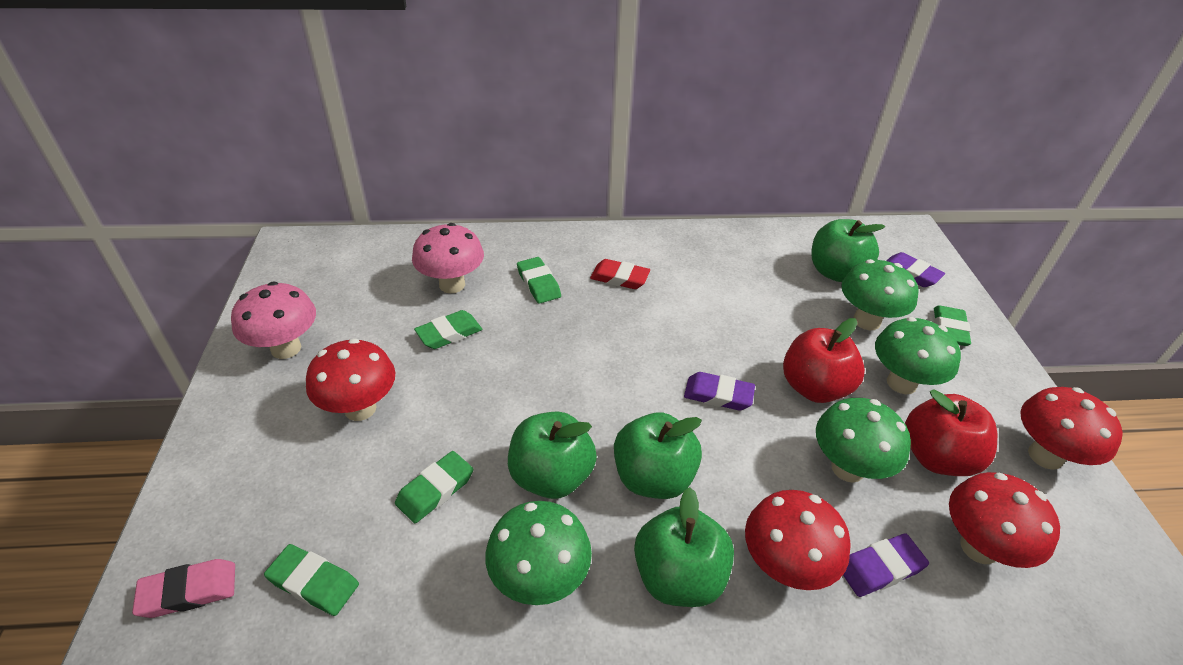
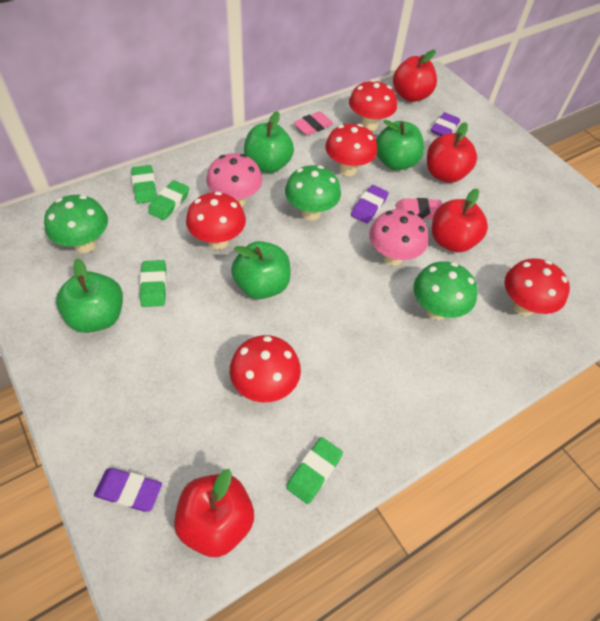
green eraser: 5 -> 4
green mushroom: 4 -> 3
pink eraser: 1 -> 2
red apple: 2 -> 4
red eraser: 1 -> 0
red mushroom: 4 -> 5

